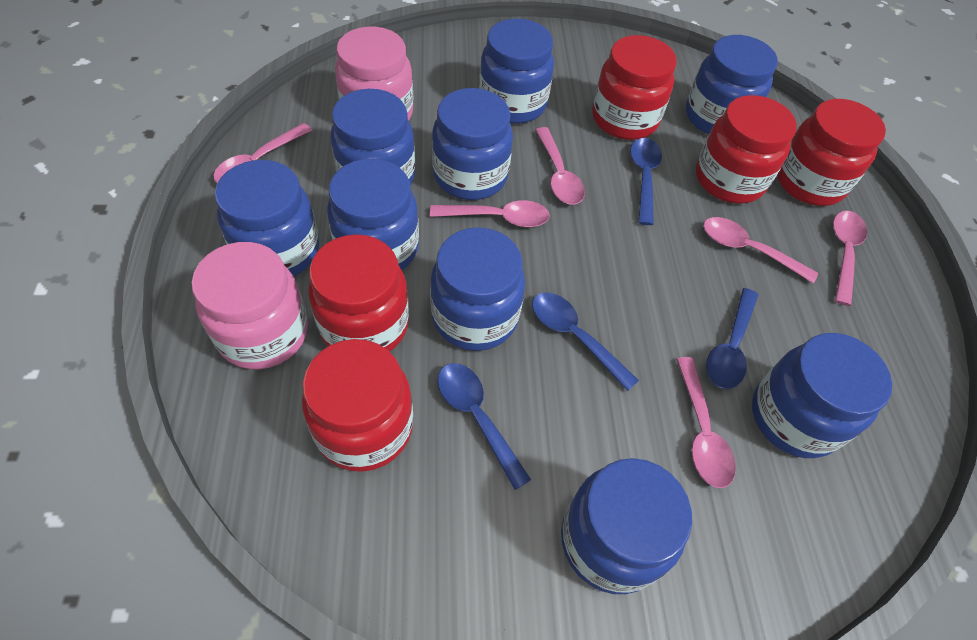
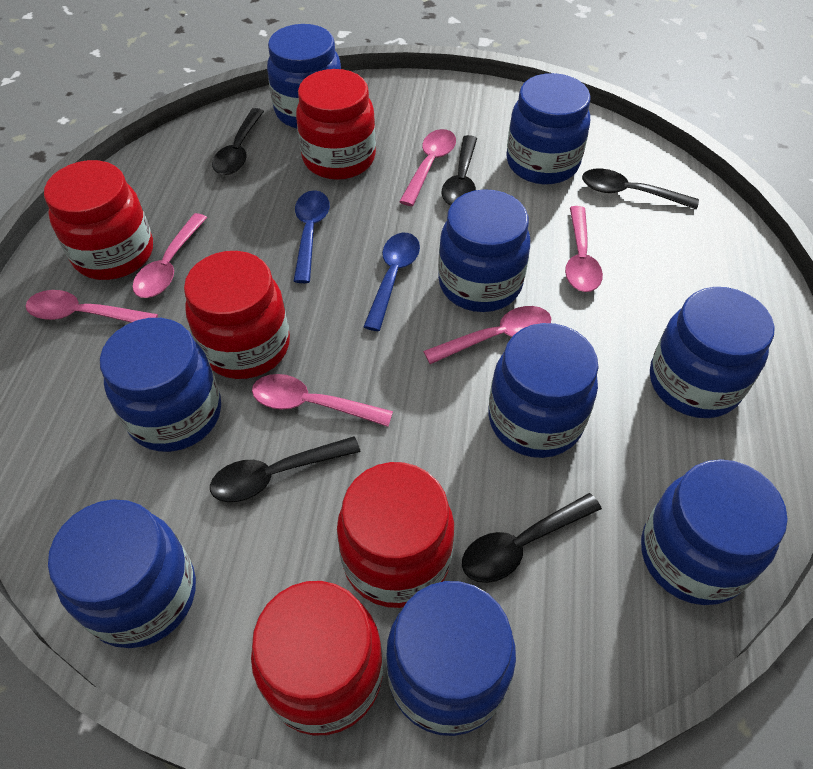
black spoon: 0 -> 5
blue spoon: 4 -> 2
pink jar: 2 -> 0

